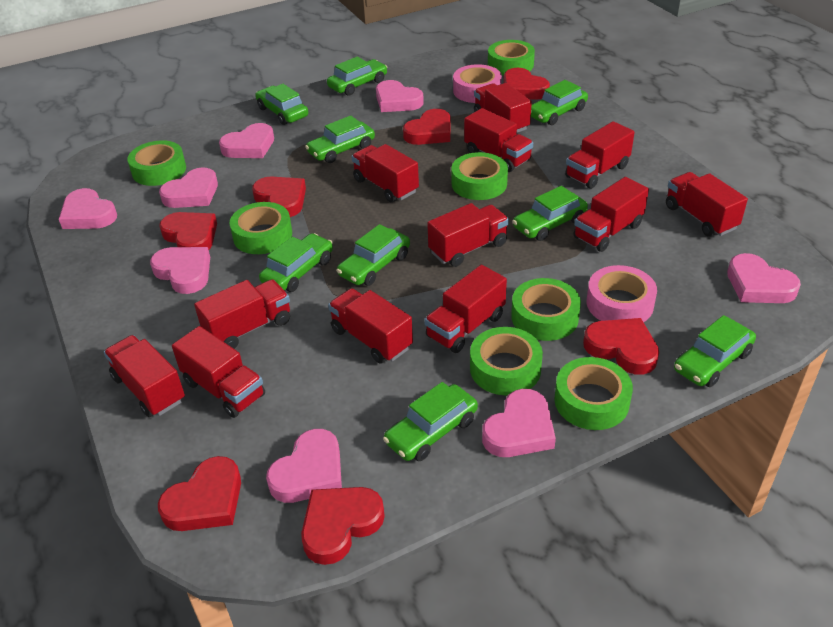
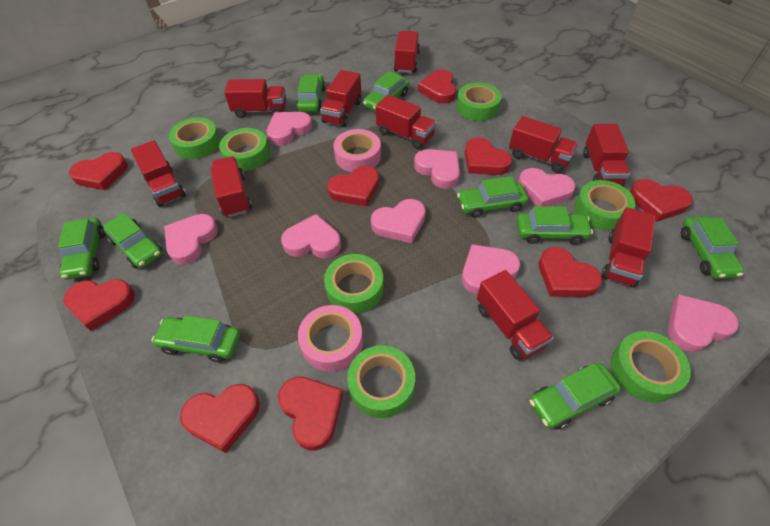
red heart: 7 -> 9
red truck: 12 -> 10

